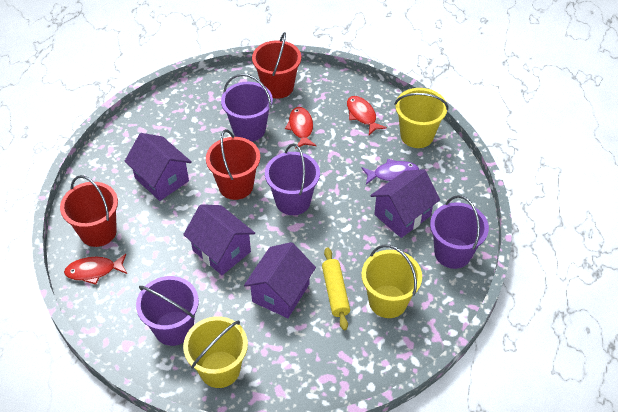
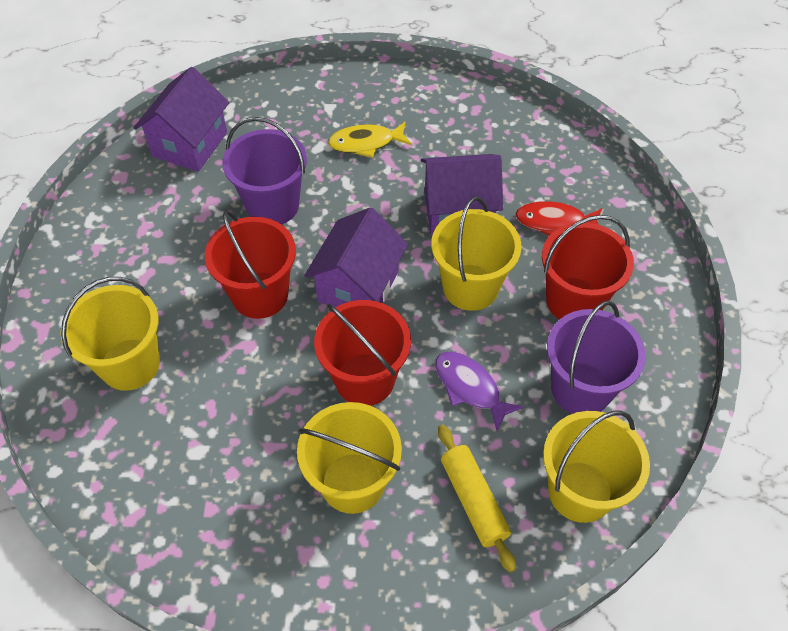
purple bucket: 4 -> 2
purple house: 4 -> 3
red fish: 3 -> 1
yellow bucket: 3 -> 4
yellow fish: 0 -> 1

